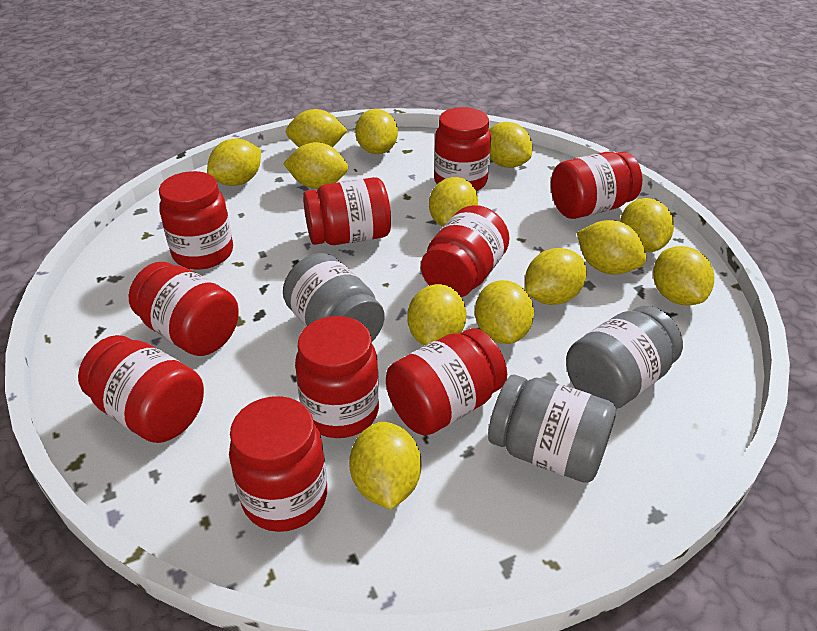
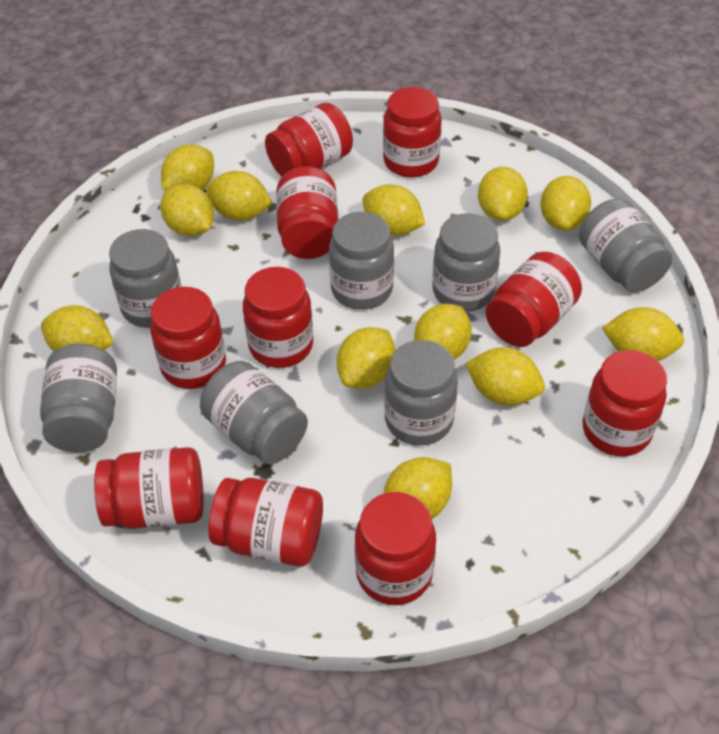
grey jar: 3 -> 7
yellow lemon: 13 -> 12

